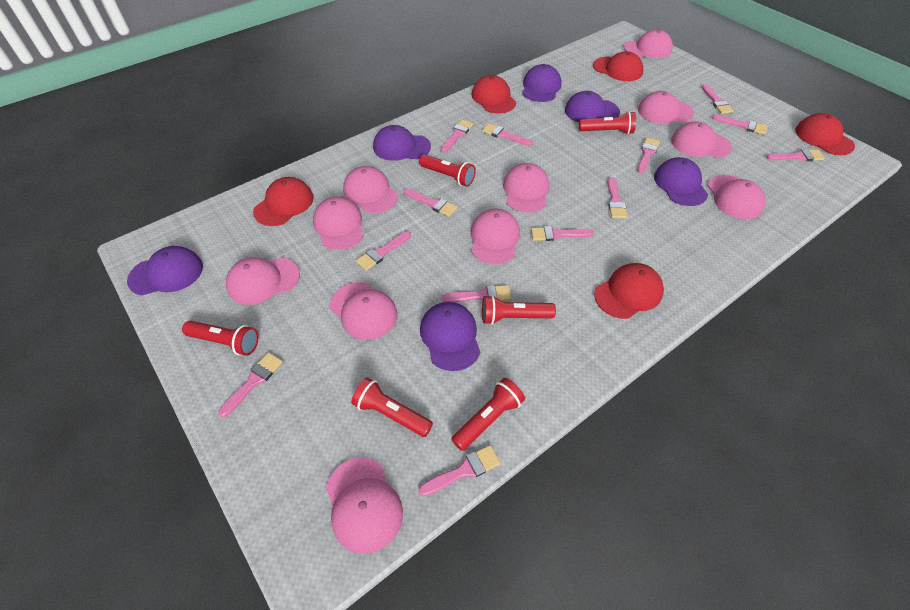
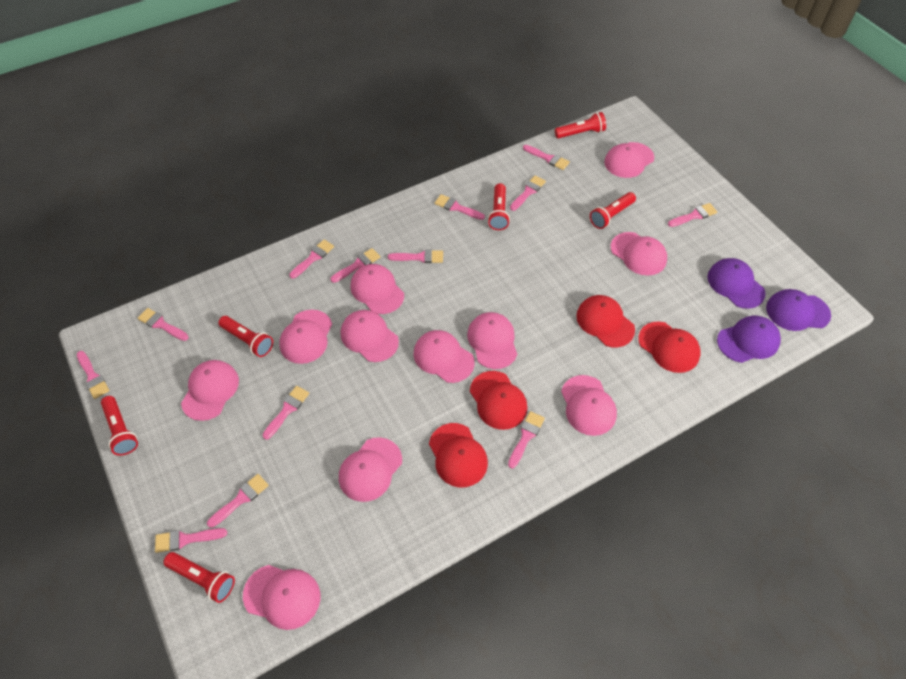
purple cap: 6 -> 3
red cap: 5 -> 4

